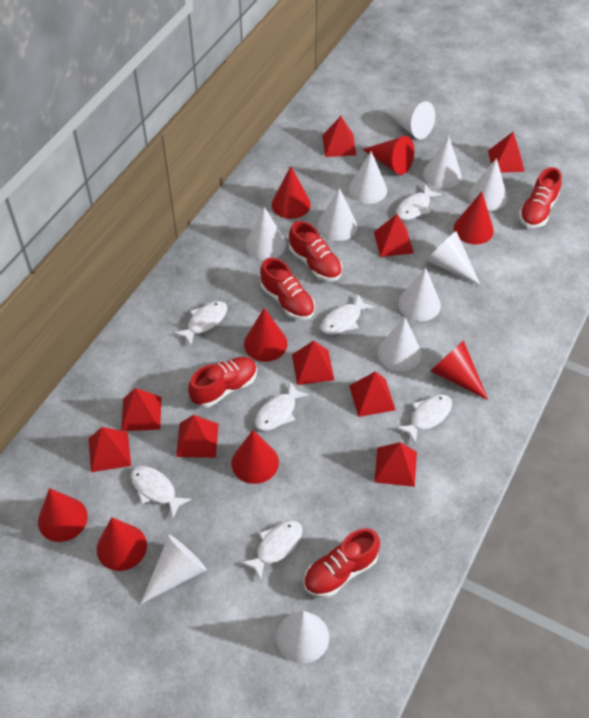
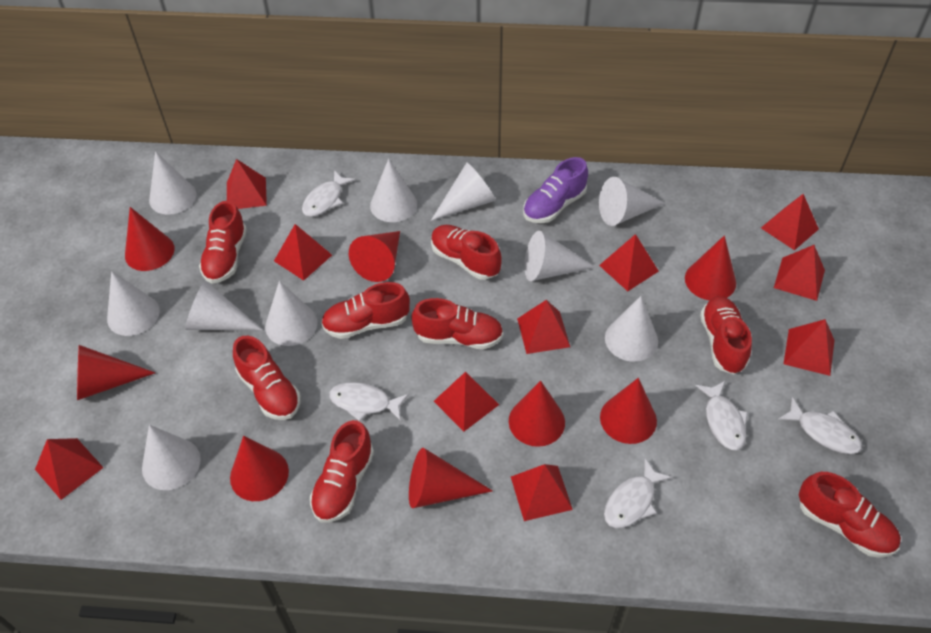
purple shoe: 0 -> 1
red pyramid: 9 -> 10
red shoe: 5 -> 8
white cone: 11 -> 10
white fish: 7 -> 5

